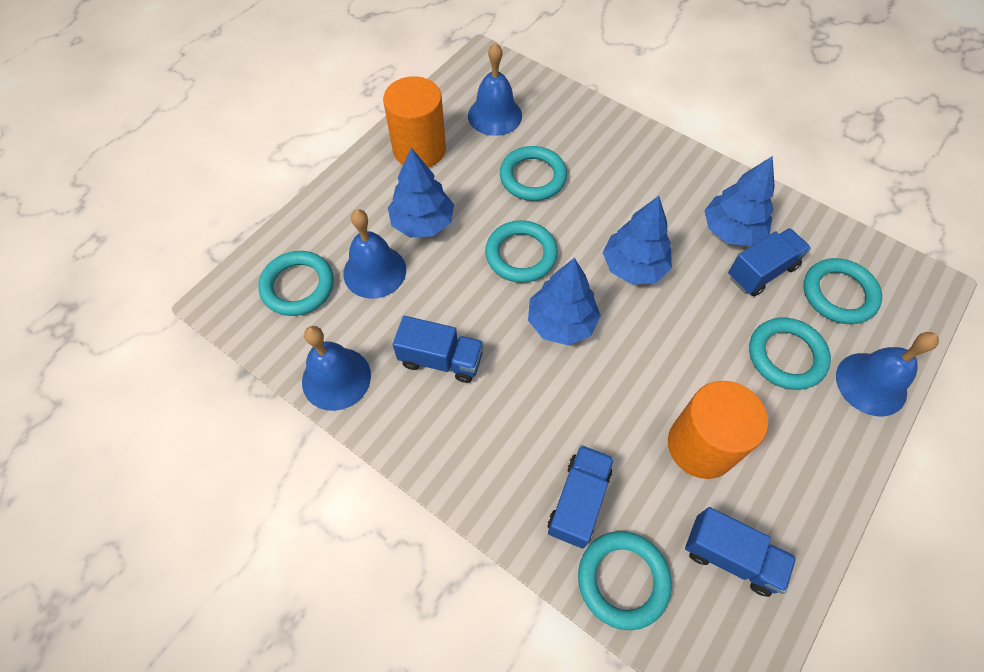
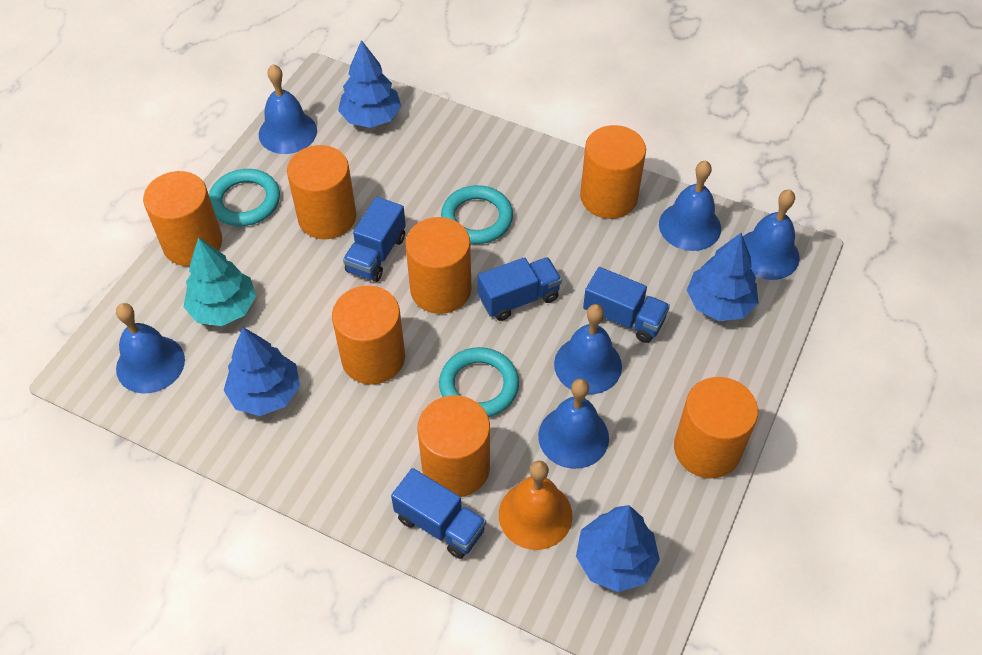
blue bell: 4 -> 6
orange bell: 0 -> 1
orange cylinder: 2 -> 7
turquoise ring: 6 -> 3
turquoise tree: 0 -> 1

